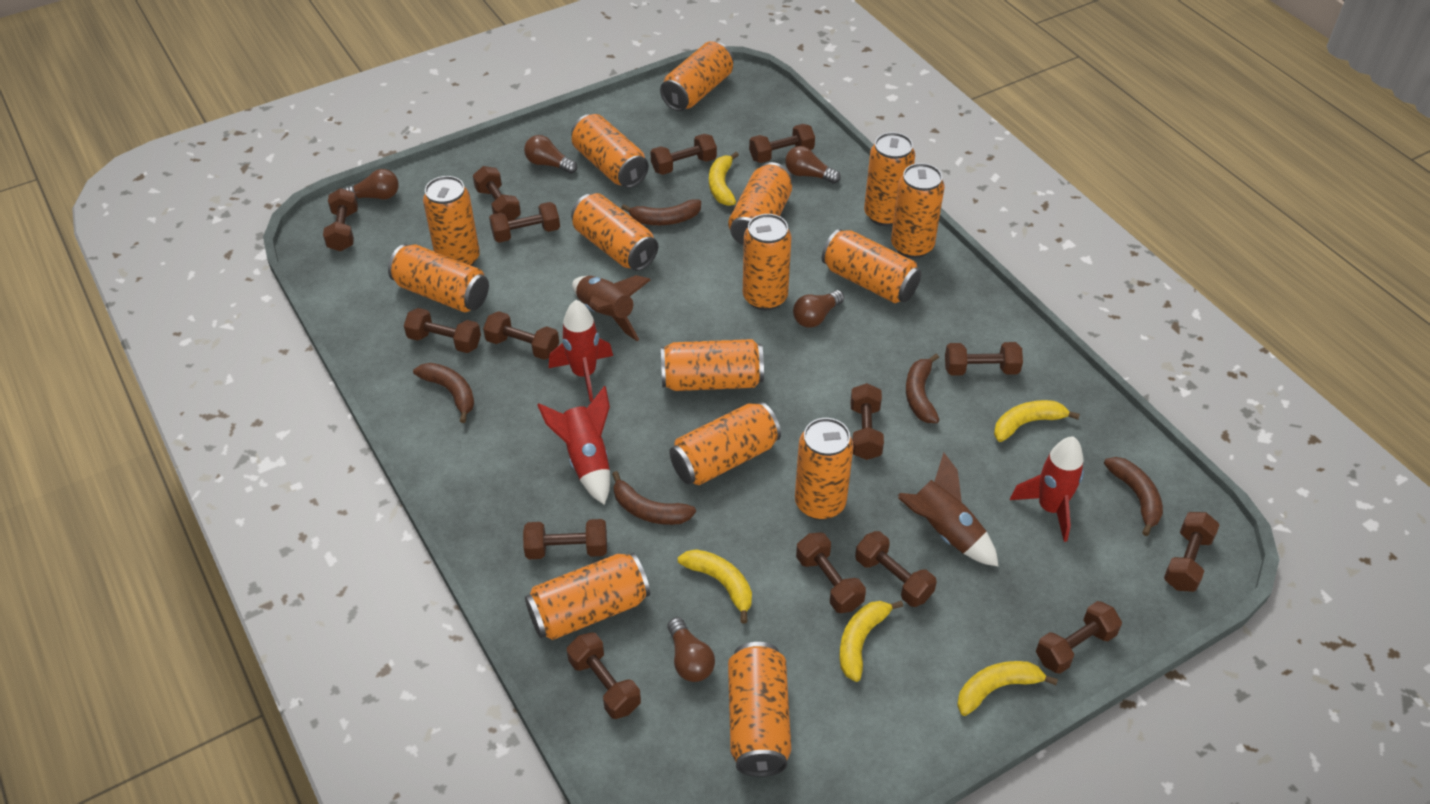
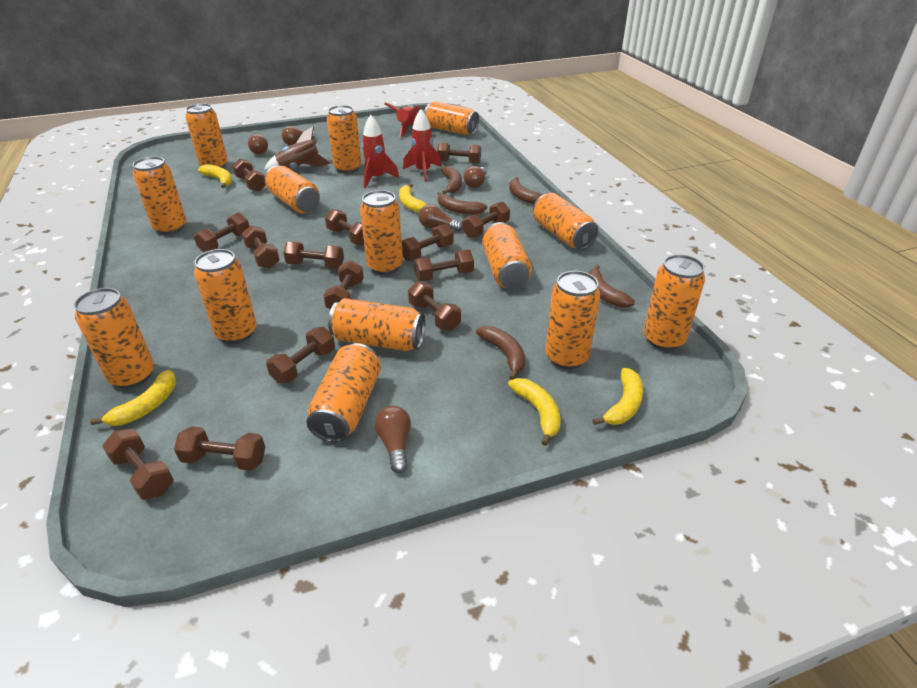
brown dumbbell: 15 -> 14
brown rocket: 2 -> 1
orange can: 15 -> 14

